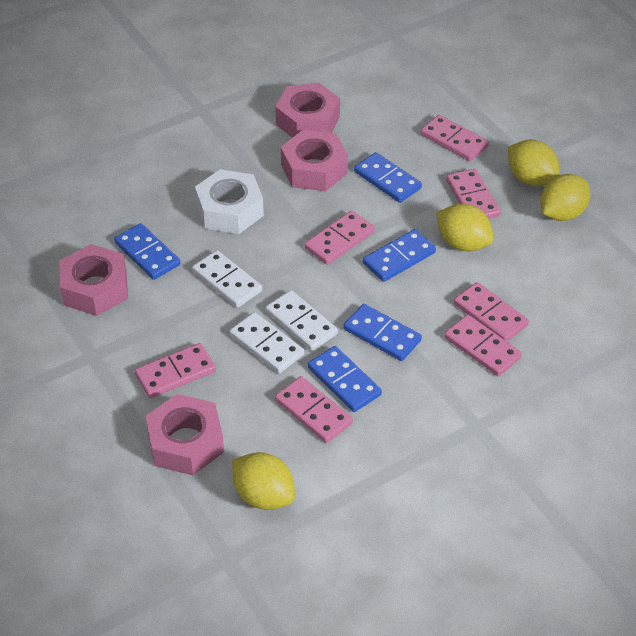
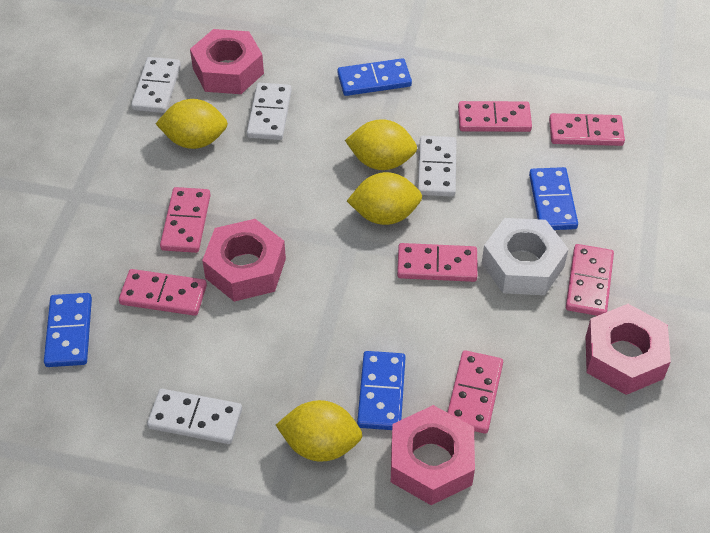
blue domino: 5 -> 4
white domino: 3 -> 4

